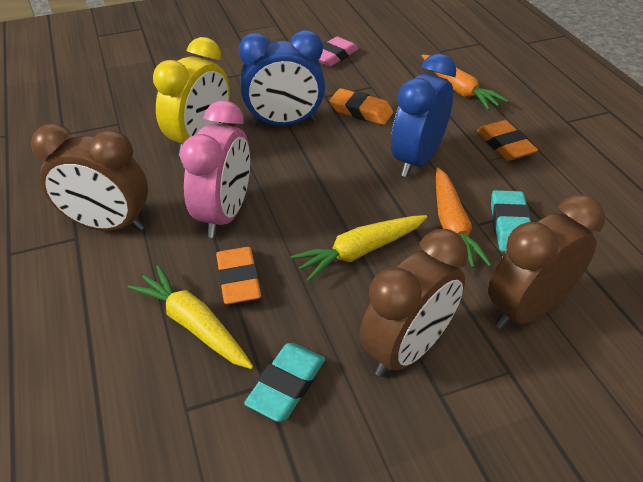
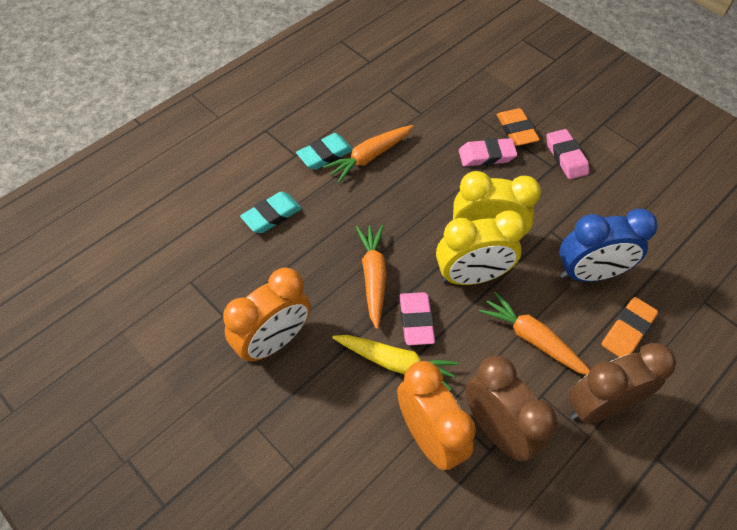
blue clock: 2 -> 1
brown clock: 3 -> 2
orange carrot: 2 -> 3
orange clock: 0 -> 2
orange eraser: 3 -> 2
pink clock: 1 -> 0
pink eraser: 1 -> 3
yellow carrot: 2 -> 1
yellow clock: 1 -> 2

